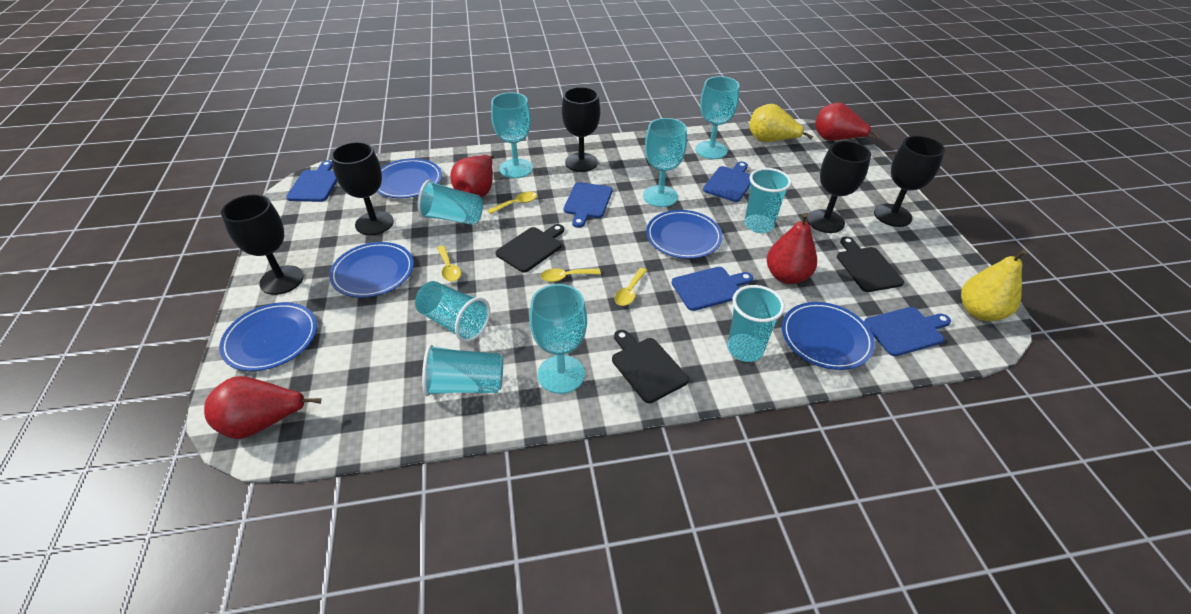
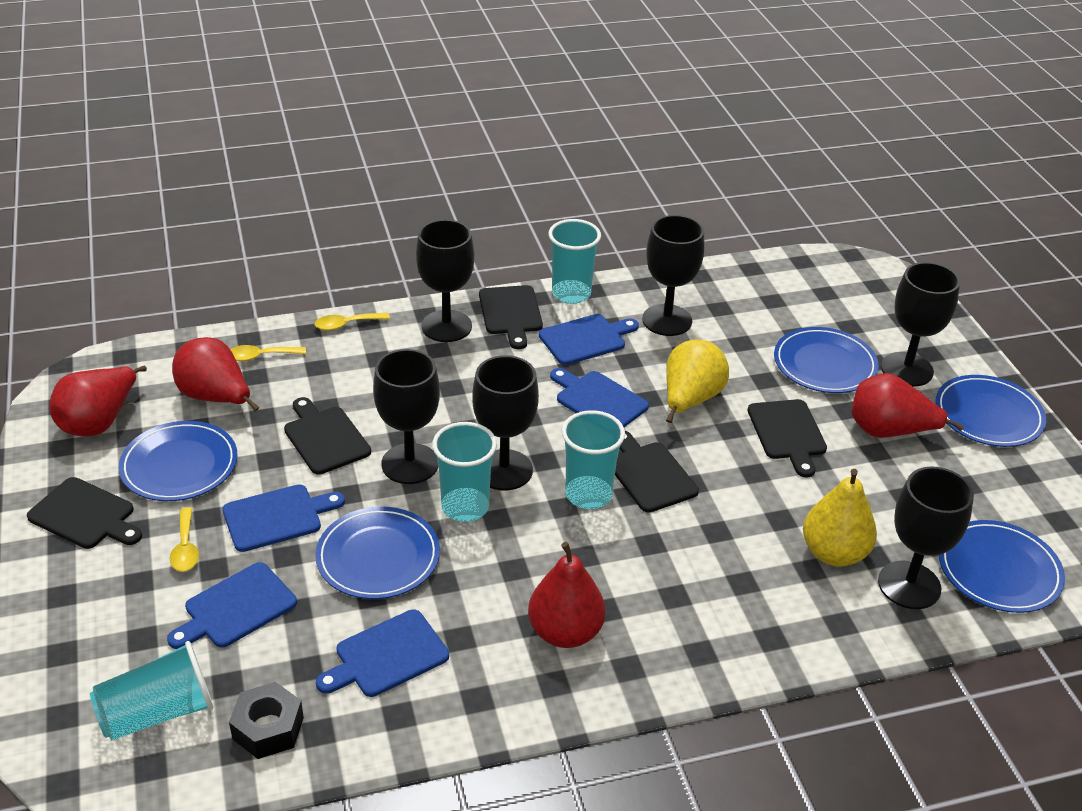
black cutting board: 3 -> 5
black goblet: 5 -> 6
black nut: 0 -> 1
turquoise cup: 5 -> 4
turquoise goblet: 4 -> 0
yellow spoon: 4 -> 3

